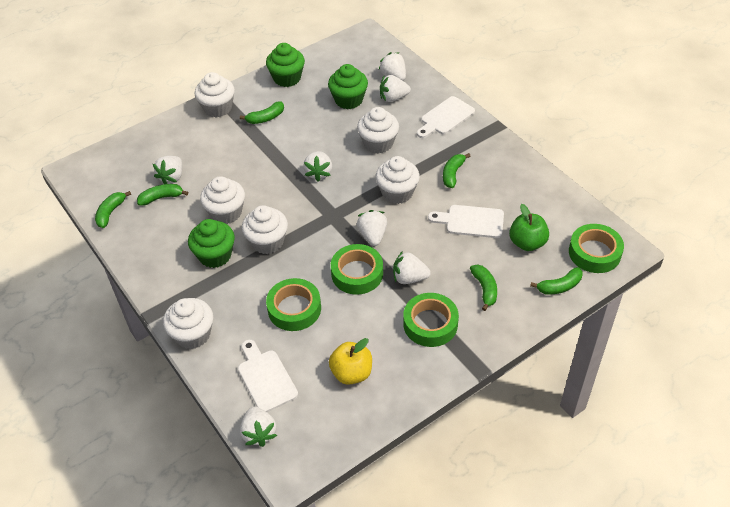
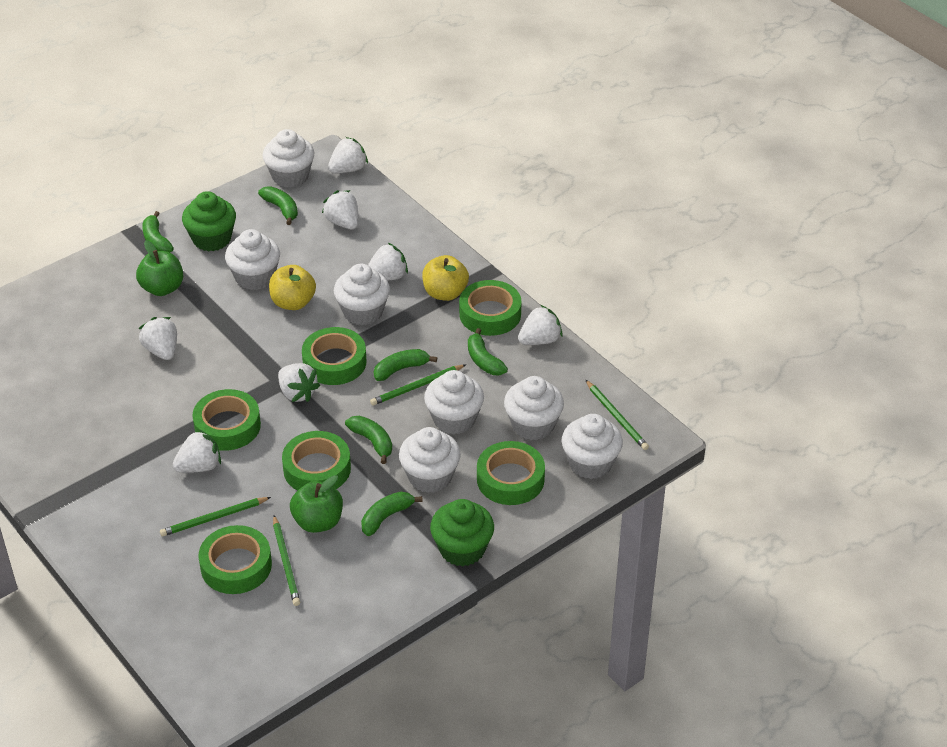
green apple: 1 -> 2
green cupcake: 3 -> 2
green pencil: 0 -> 4
green tape: 4 -> 6
white cupcake: 6 -> 7
white cutting board: 3 -> 0
yellow apple: 1 -> 2

